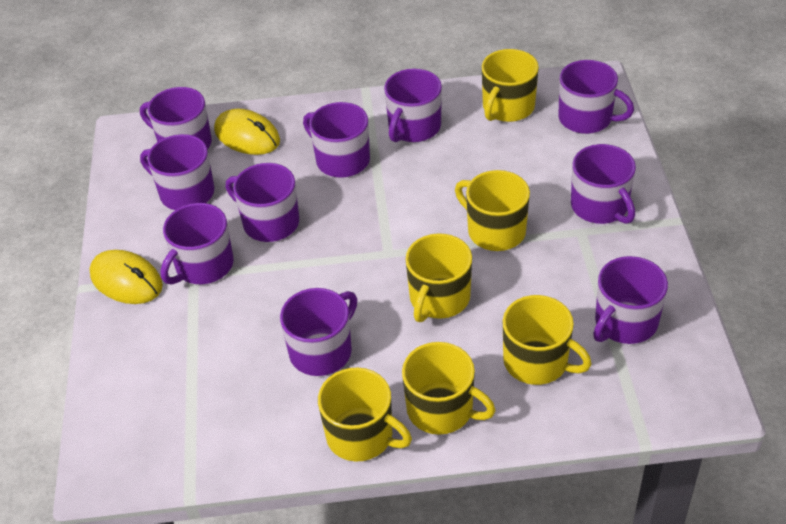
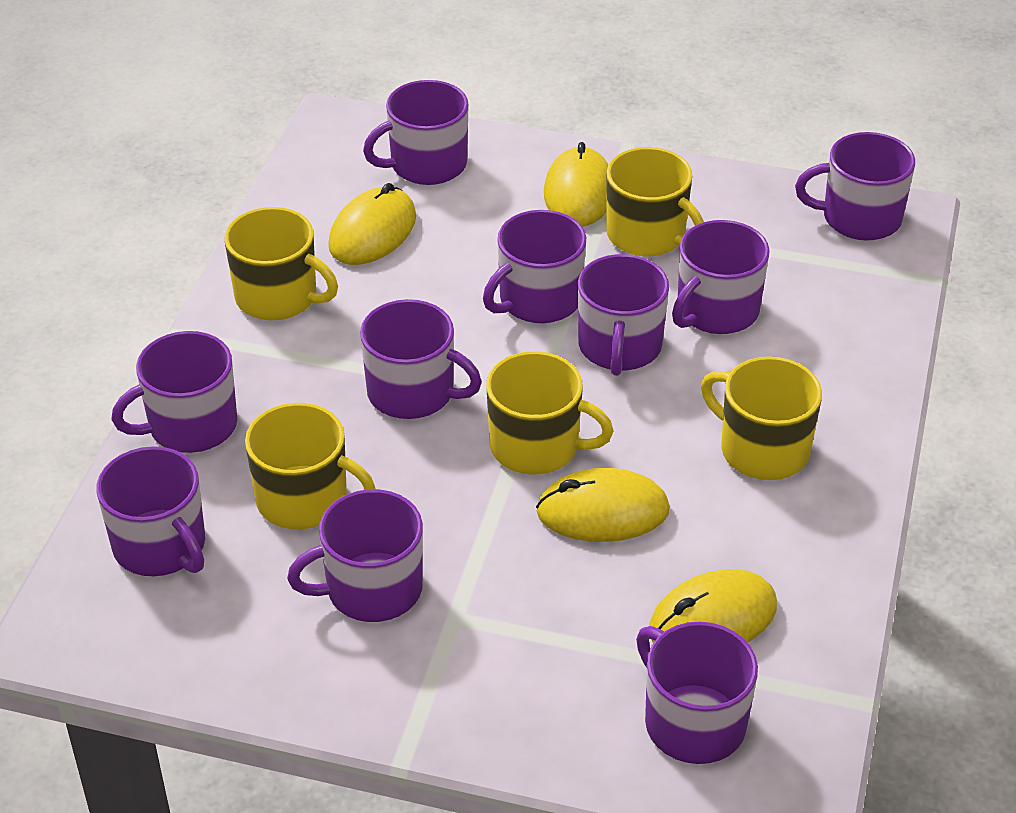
yellow mouse: 2 -> 4
yellow mug: 6 -> 5

